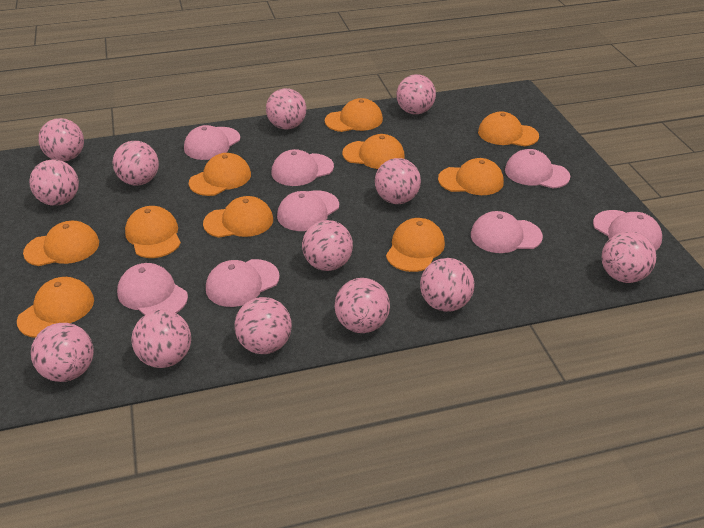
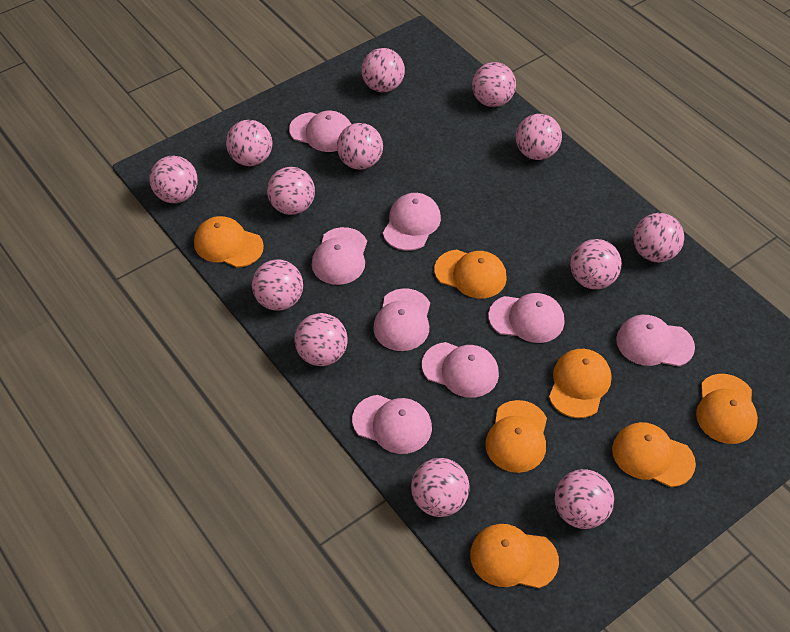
orange cap: 10 -> 7

